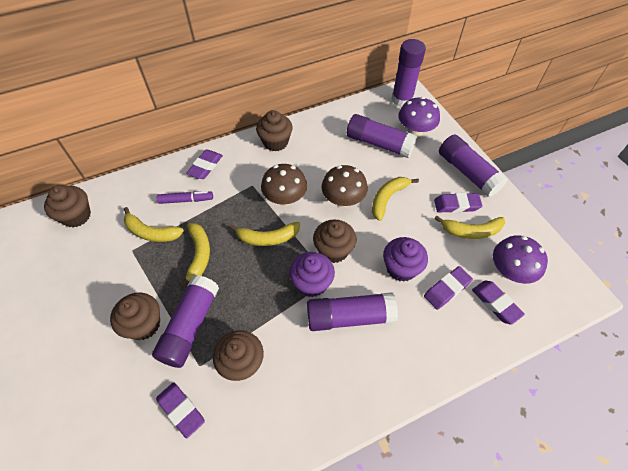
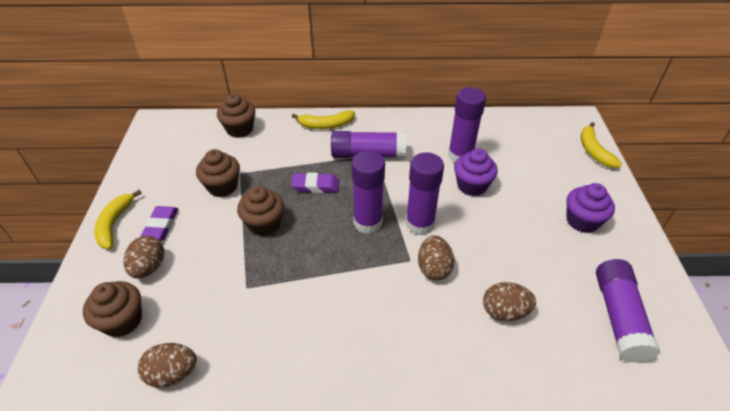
brown cupcake: 5 -> 4
brown egg: 0 -> 4
brown mushroom: 2 -> 0
purple eraser: 5 -> 2
purple marker: 1 -> 0
purple mushroom: 2 -> 0
yellow banana: 5 -> 3

